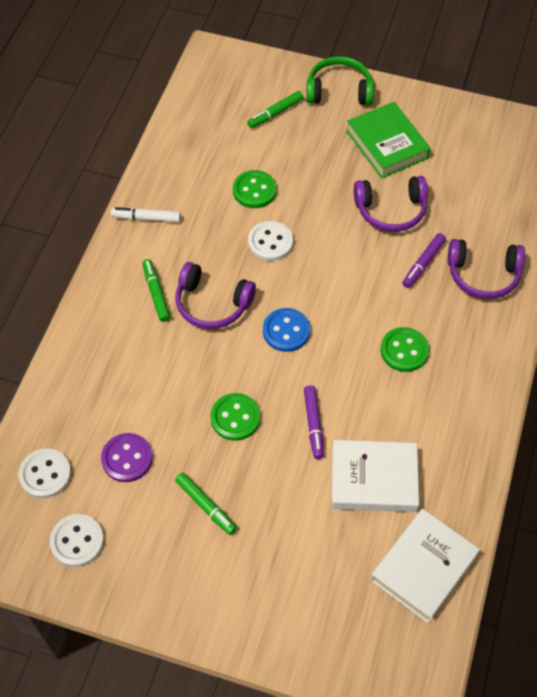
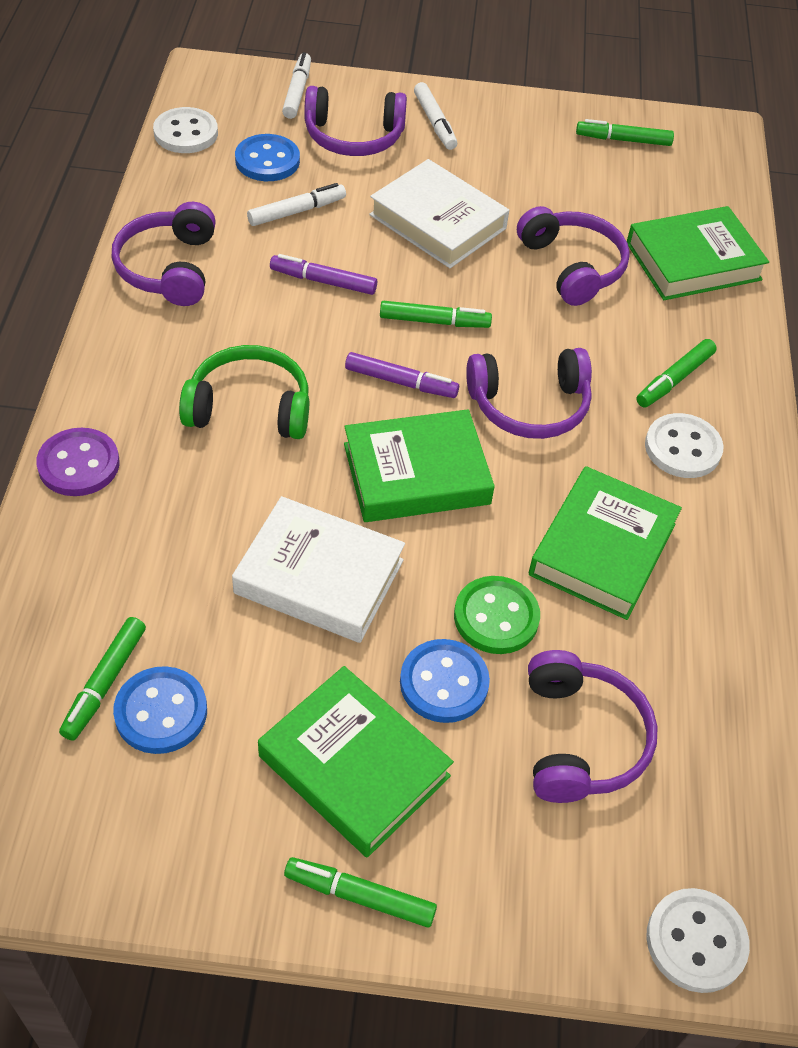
blue button: 1 -> 3
green book: 1 -> 4
green button: 3 -> 1
green marker: 3 -> 5
purple headphones: 3 -> 5
white marker: 1 -> 3

